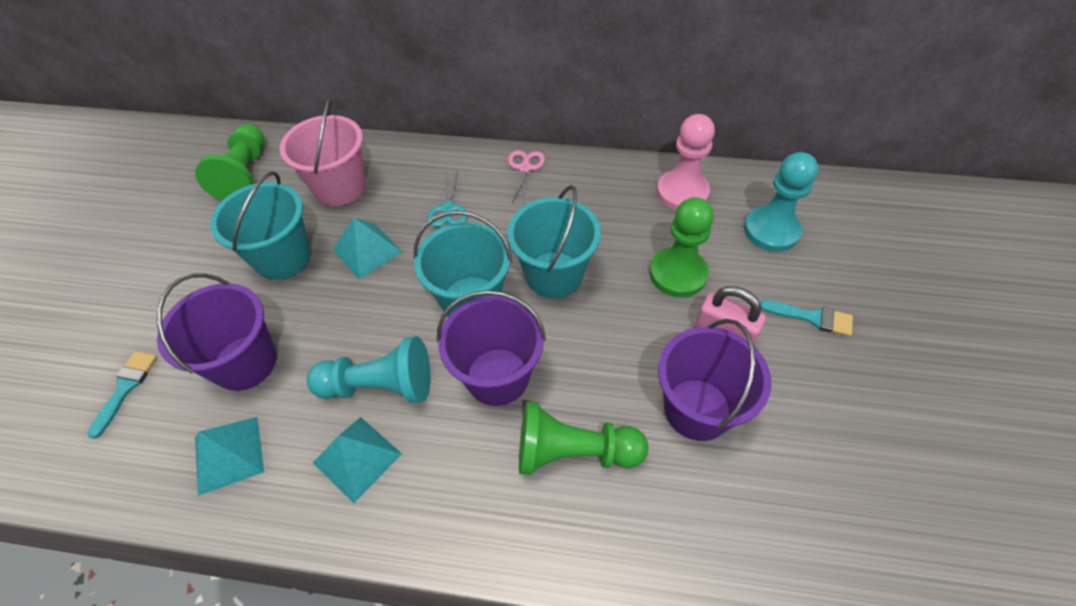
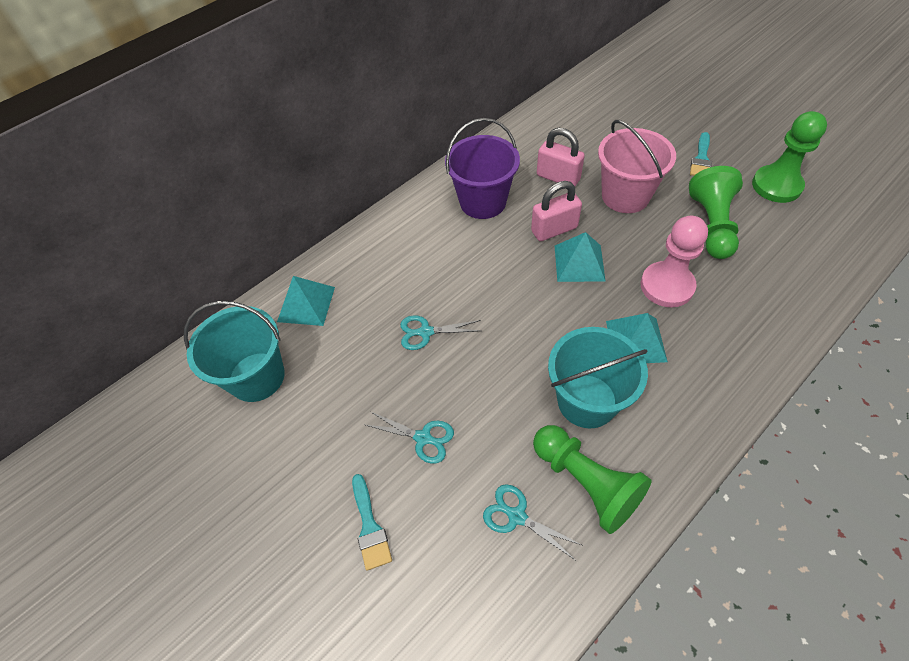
pink padlock: 1 -> 2
pink scissors: 1 -> 0
purple bucket: 3 -> 1
turquoise bucket: 3 -> 2
turquoise pawn: 2 -> 0
turquoise scissors: 1 -> 3

